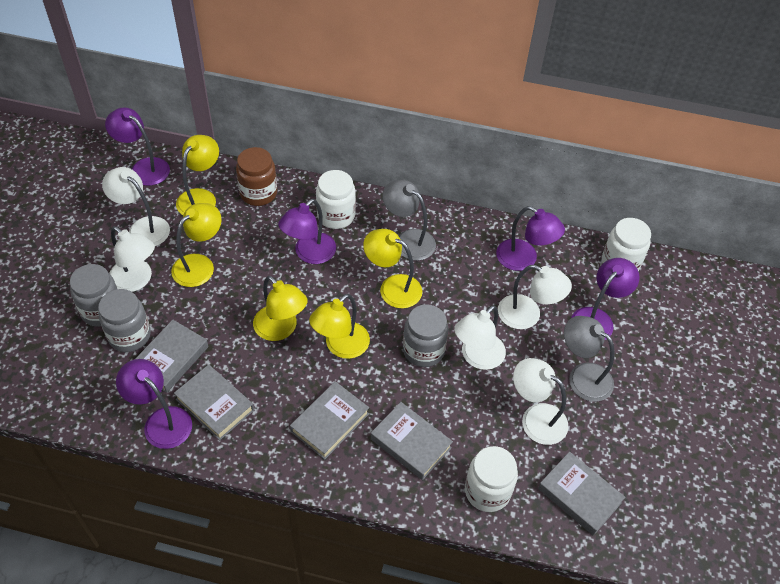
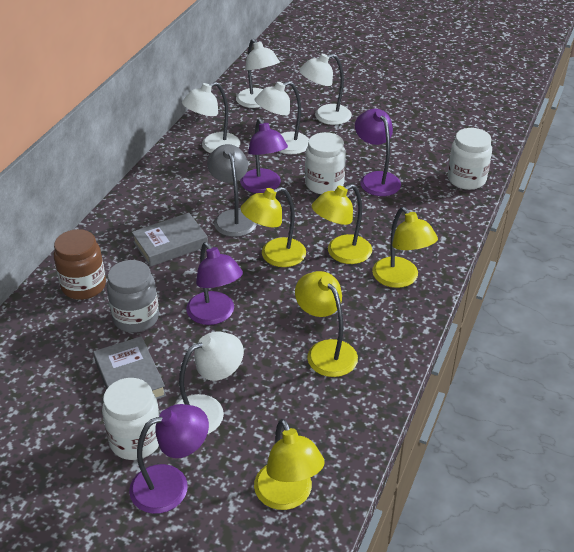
grey book: 5 -> 2
grey jar: 3 -> 1
grey lamp: 2 -> 1
purple lamp: 5 -> 4

